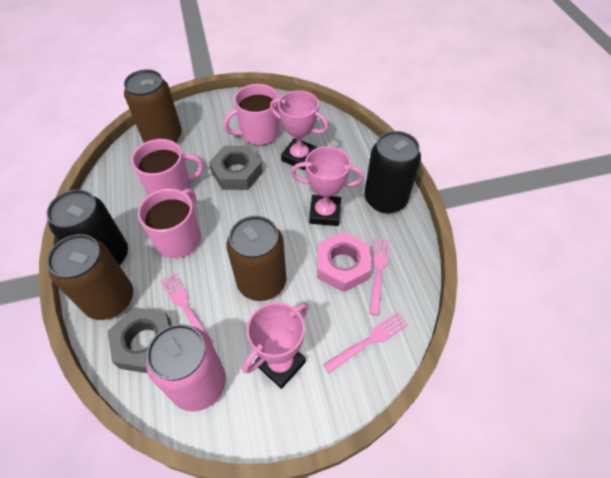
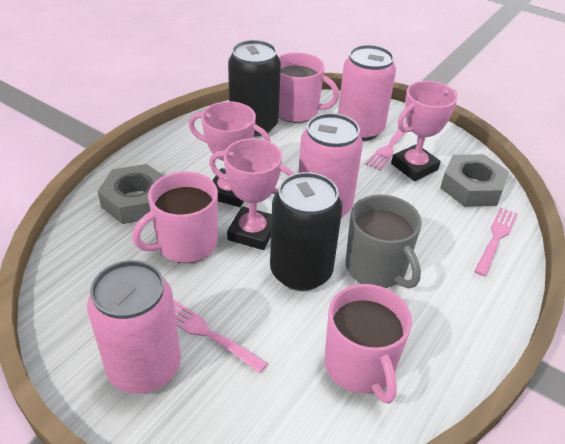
brown can: 3 -> 0
grey mug: 0 -> 1
pink can: 1 -> 3
pink nut: 1 -> 0

